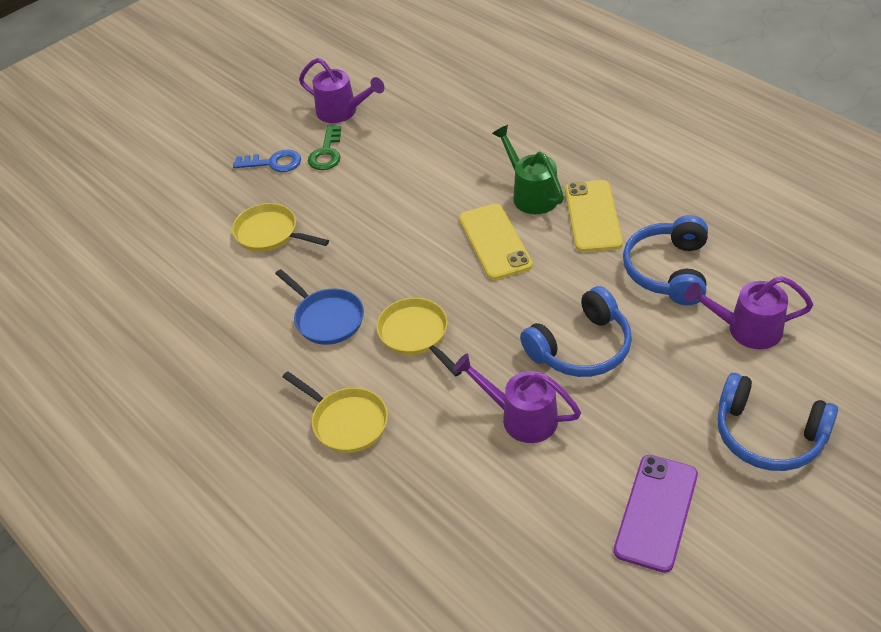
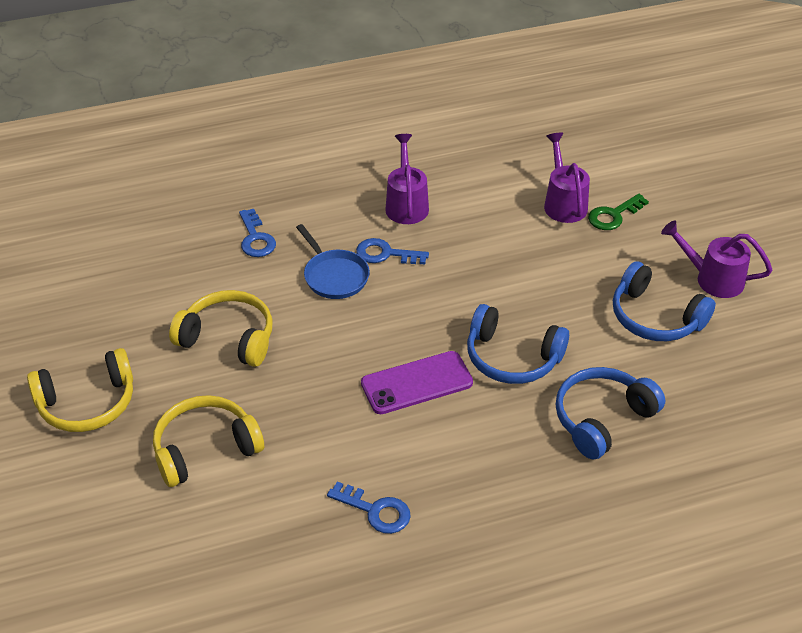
blue key: 1 -> 3
green watering can: 1 -> 0
yellow headphones: 0 -> 3
yellow pan: 3 -> 0
yellow phone: 2 -> 0

